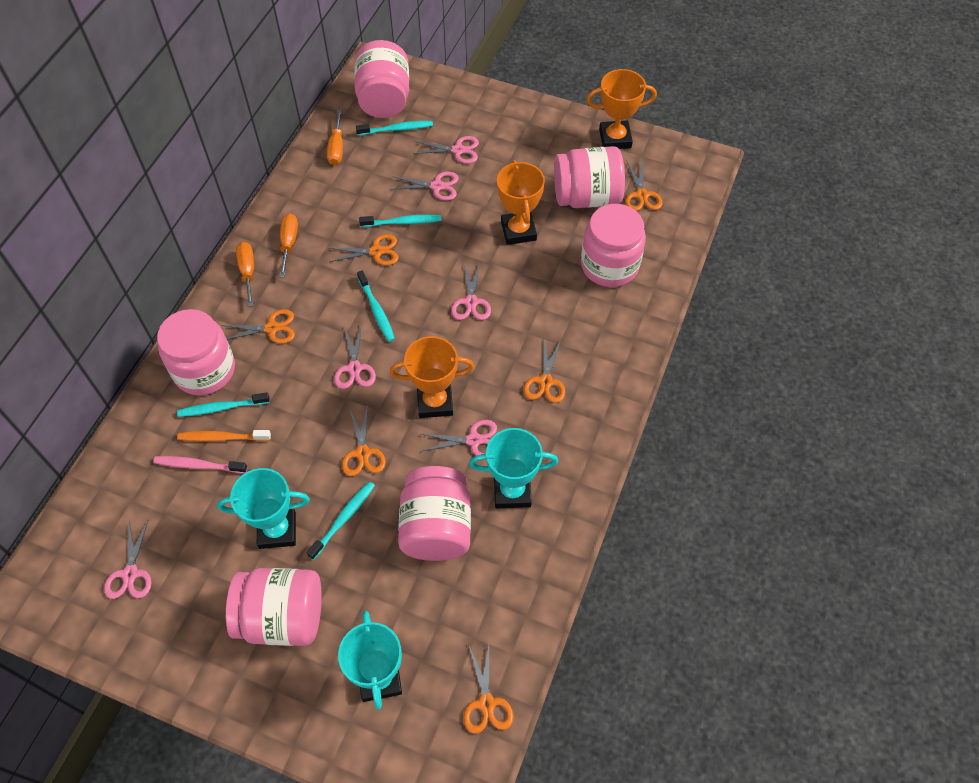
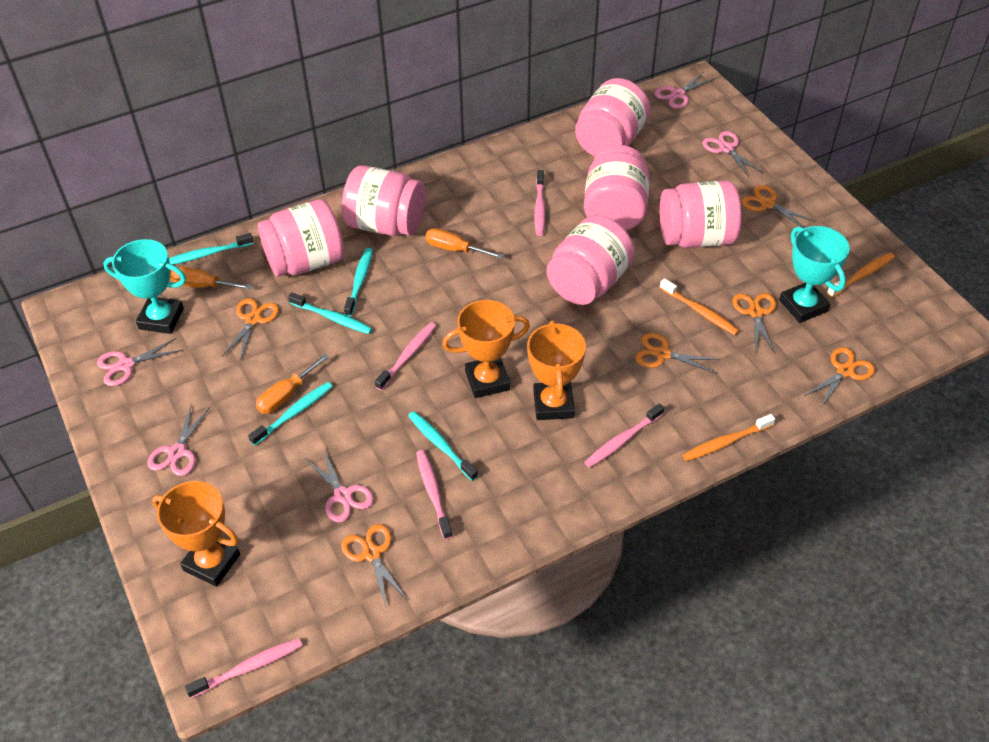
orange toothbrush: 1 -> 3
pink scissors: 6 -> 5
pink toothbrush: 1 -> 5
turquoise trophy: 3 -> 2

